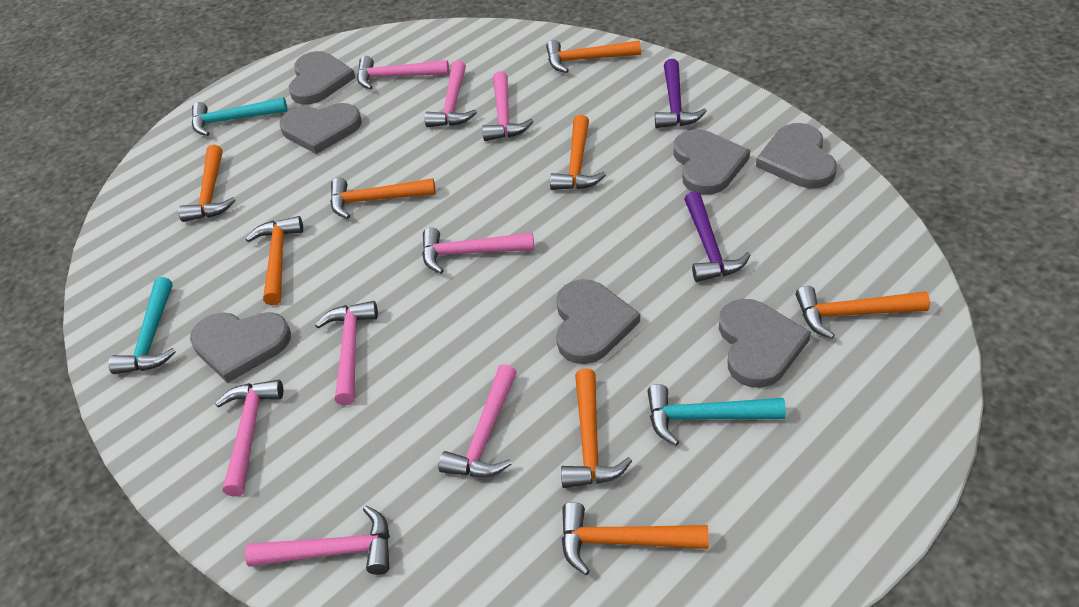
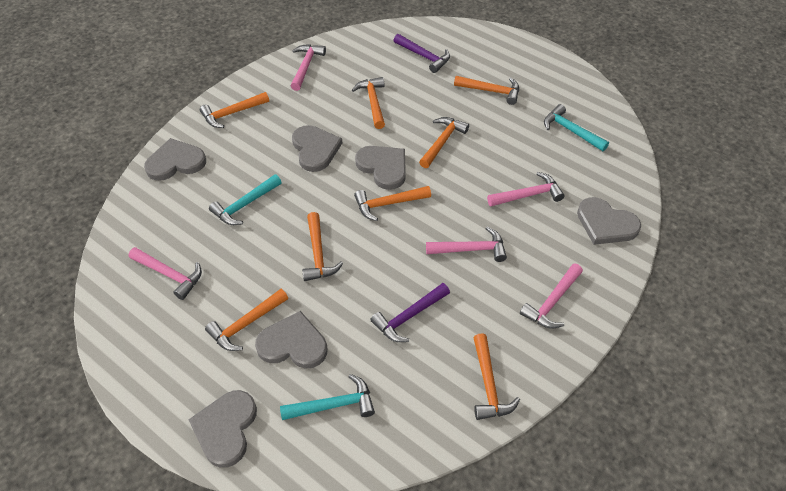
grey heart: 7 -> 6
pink hammer: 8 -> 5

